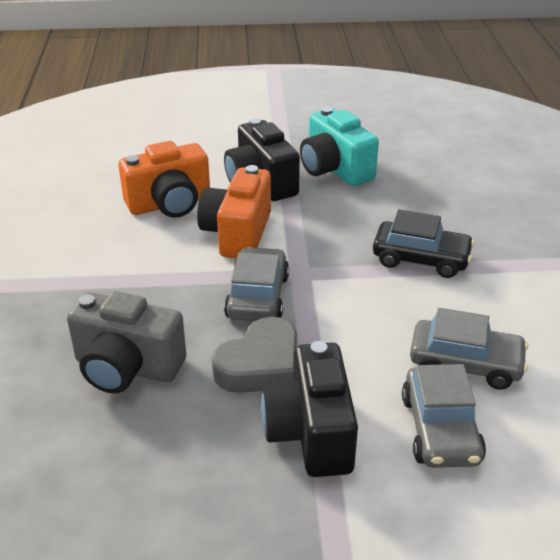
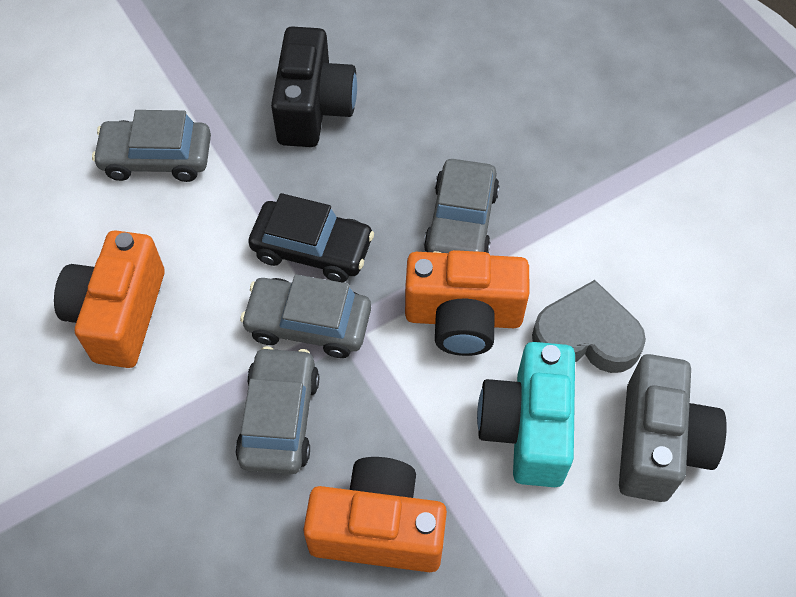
black camera: 2 -> 1
grey car: 3 -> 4
orange camera: 2 -> 3

